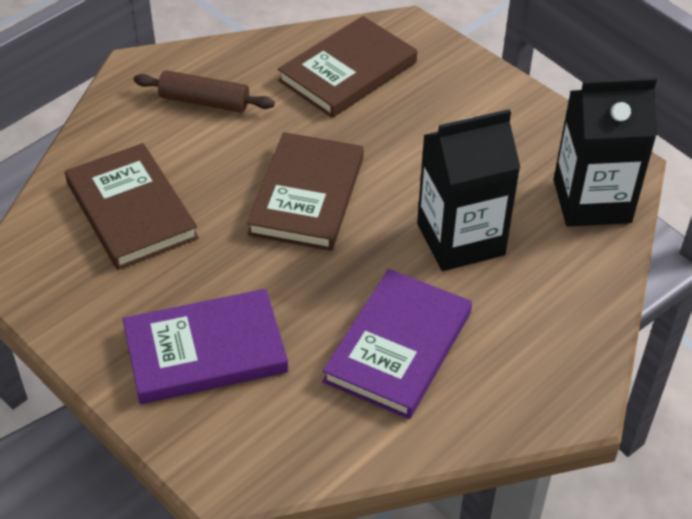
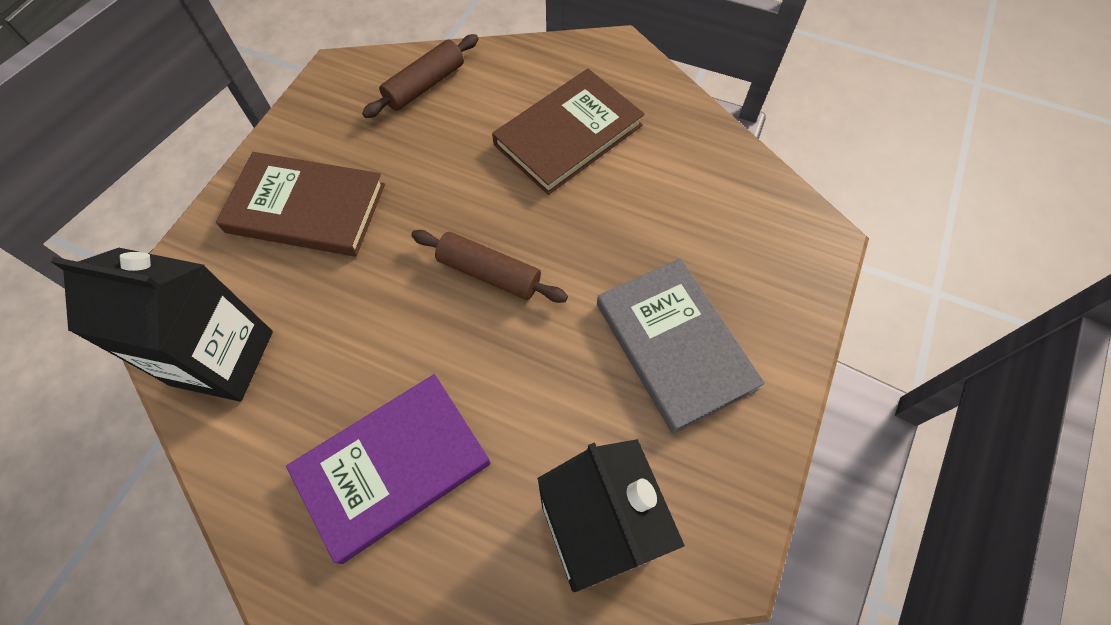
brown book: 3 -> 2
brown rolling pin: 1 -> 2
grey book: 0 -> 1
purple book: 2 -> 1

